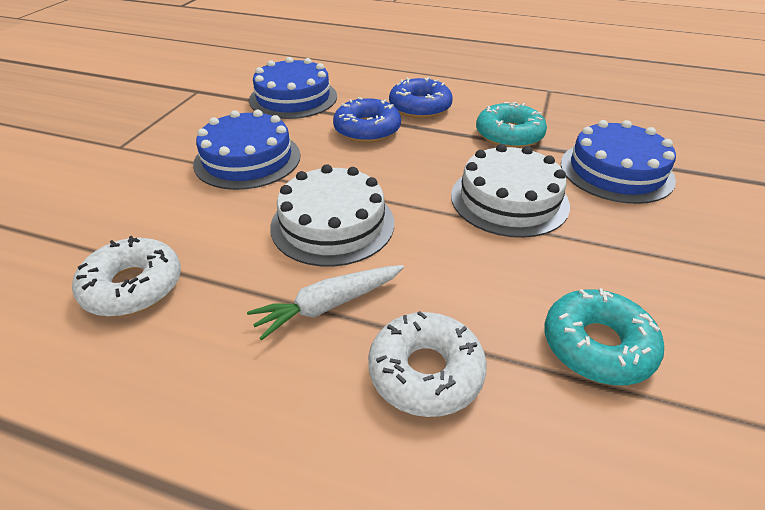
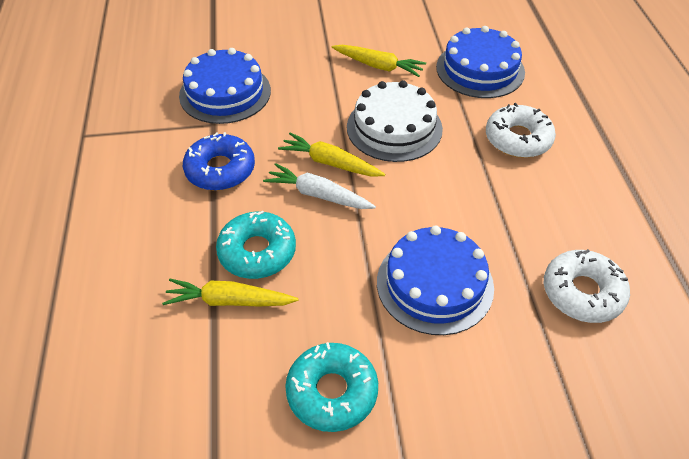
blue donut: 2 -> 1
white cake: 2 -> 1
yellow carrot: 0 -> 3

